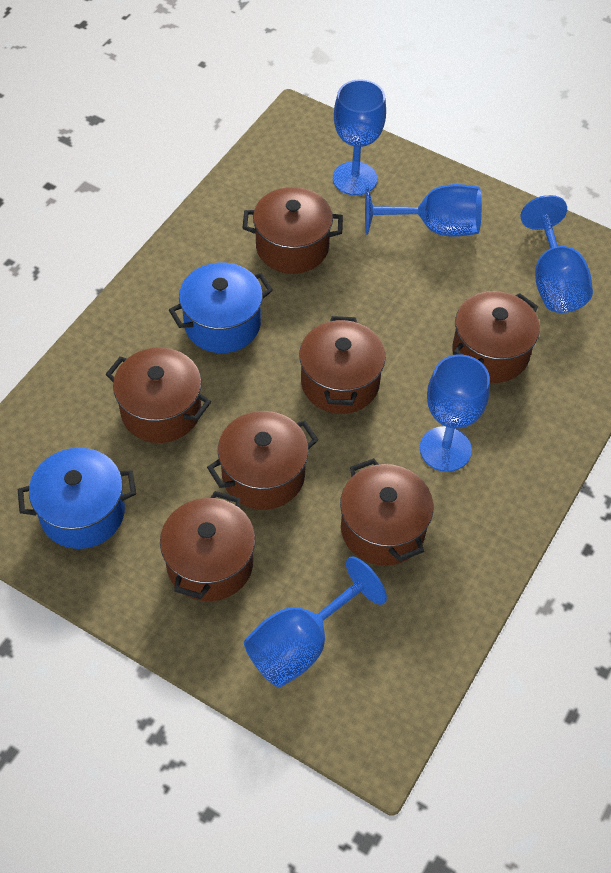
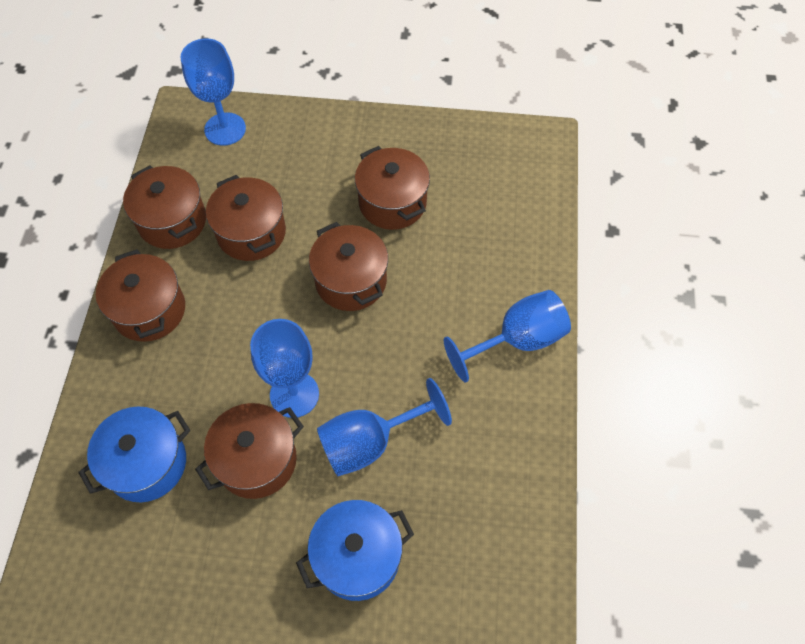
blue goblet: 5 -> 4
brown pot: 7 -> 6

